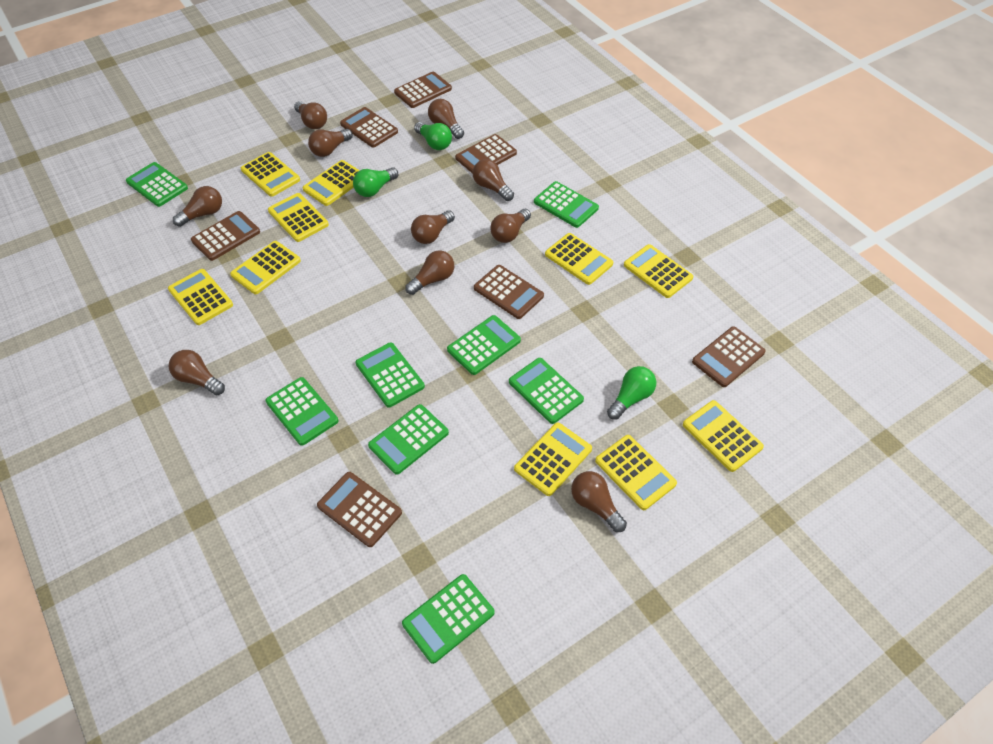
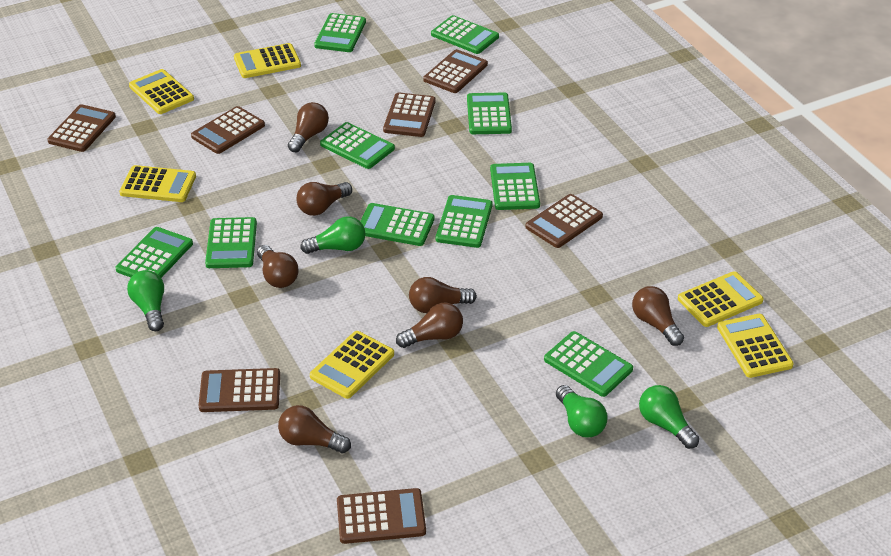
brown light bulb: 10 -> 7
green calculator: 8 -> 10
green light bulb: 3 -> 4
yellow calculator: 10 -> 6

